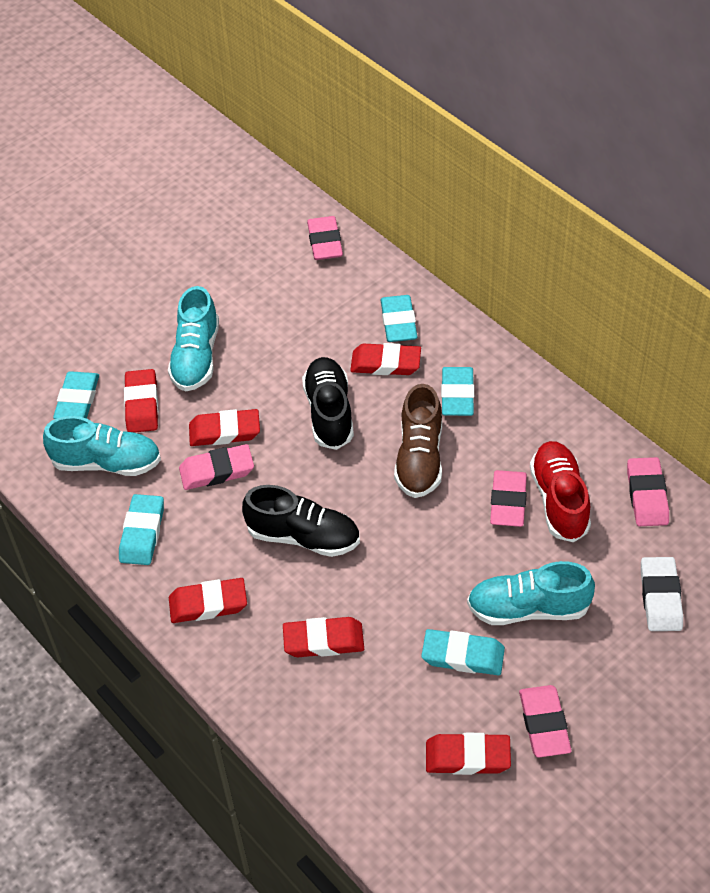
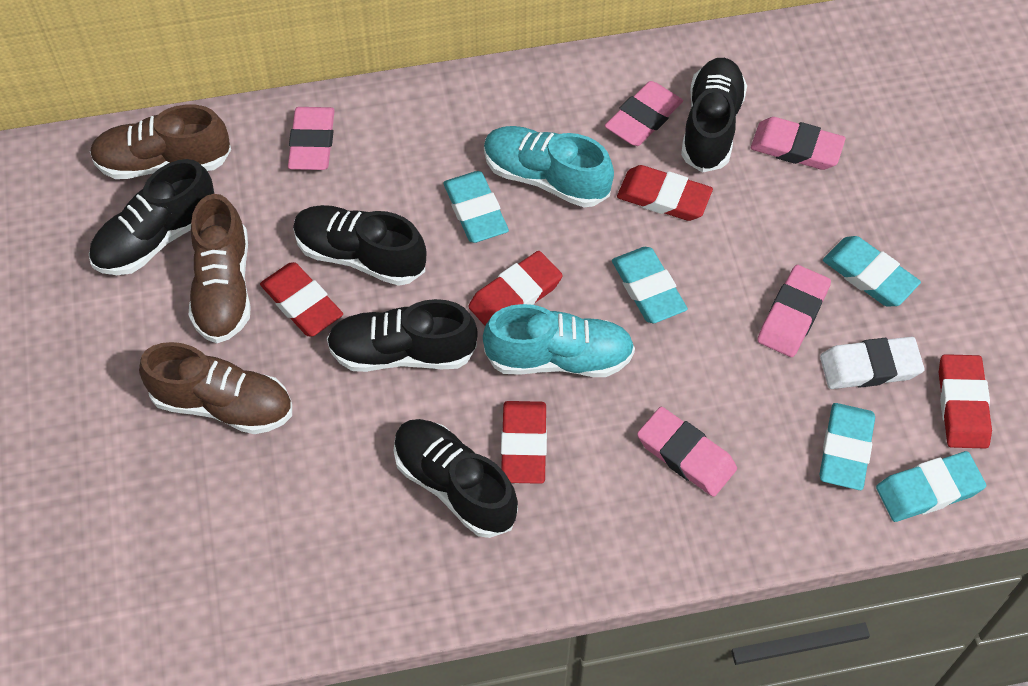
black shoe: 2 -> 5
brown shoe: 1 -> 3
red eraser: 6 -> 5
red shoe: 1 -> 0
turquoise shoe: 3 -> 2

